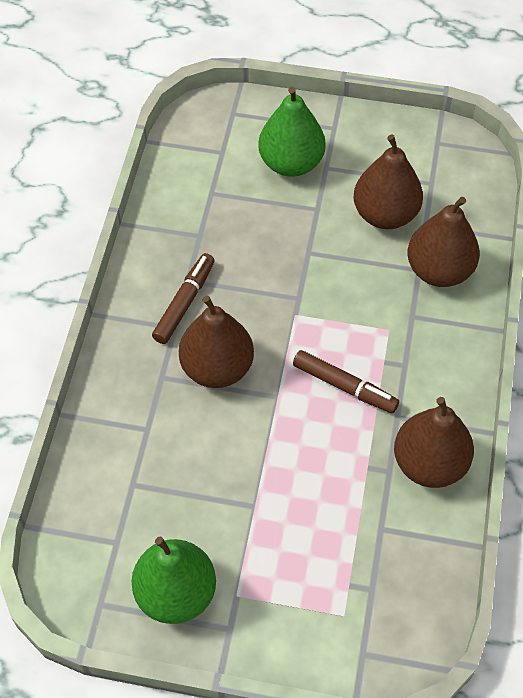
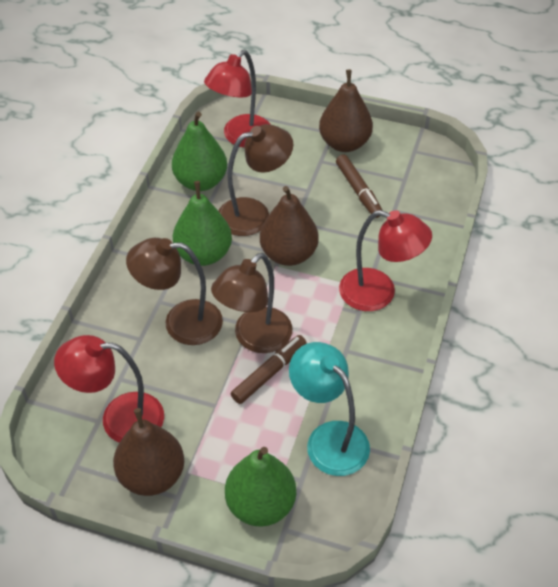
brown lamp: 0 -> 3
brown pear: 4 -> 3
green pear: 2 -> 3
red lamp: 0 -> 3
turquoise lamp: 0 -> 1

